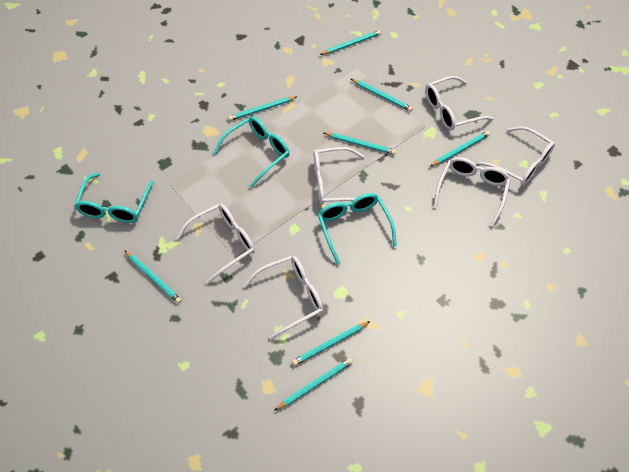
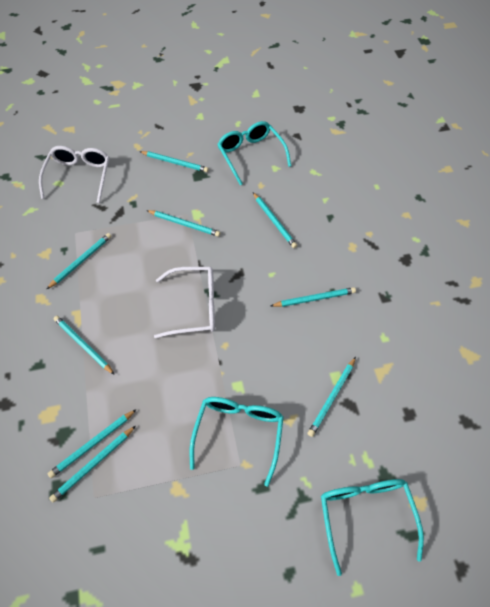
turquoise pencil: 8 -> 9
white glasses: 6 -> 2

